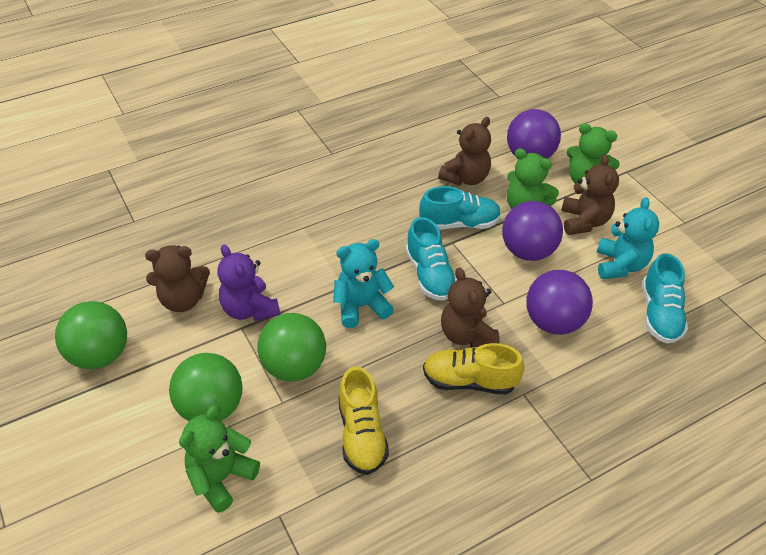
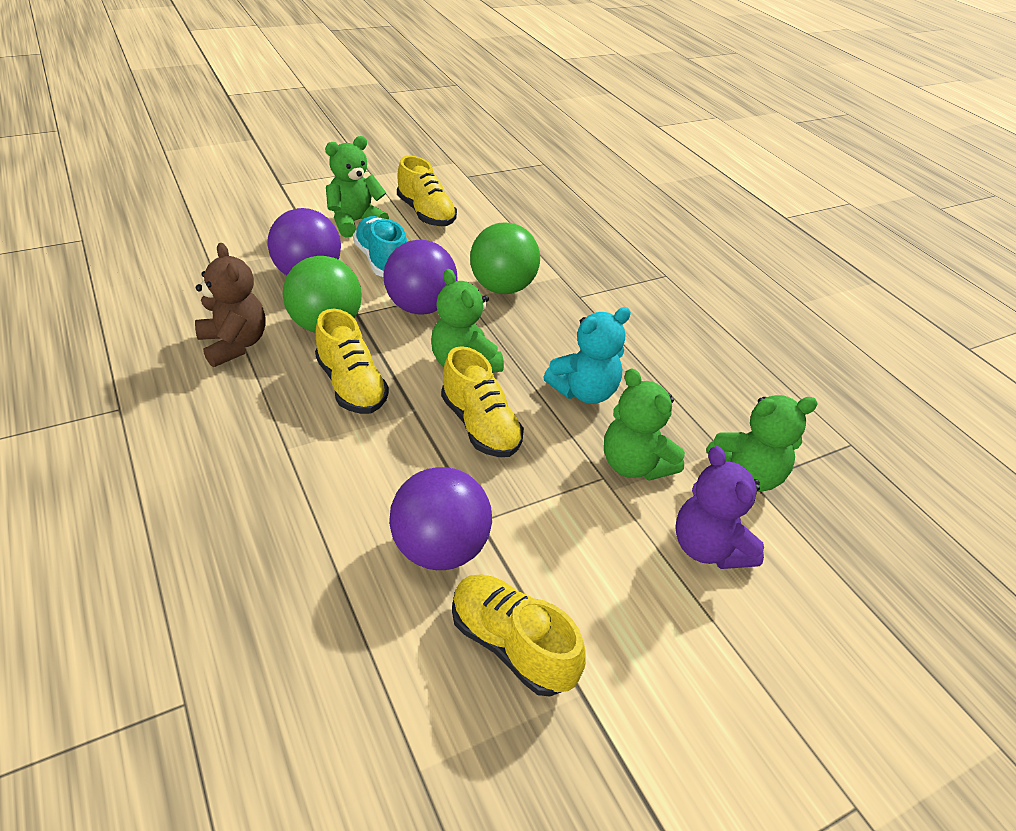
brown teddy bear: 4 -> 1
green ball: 3 -> 2
green teddy bear: 3 -> 4
turquoise shoe: 3 -> 1
turquoise teddy bear: 2 -> 1
yellow shoe: 2 -> 4

